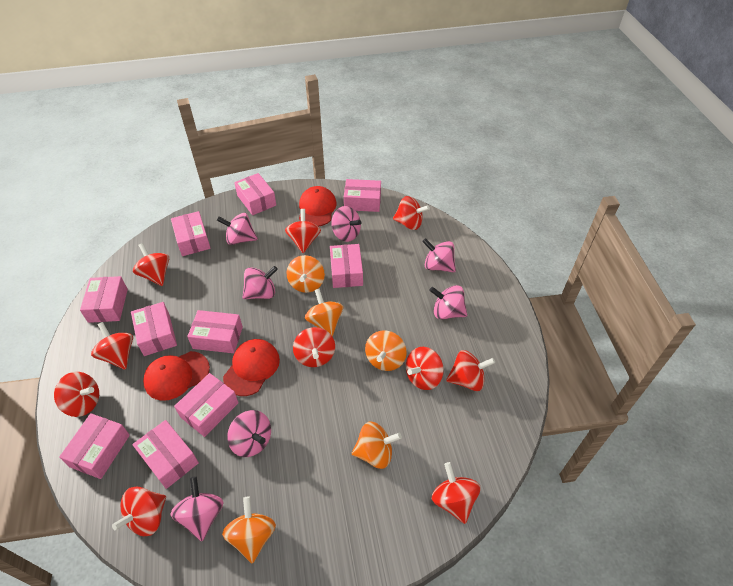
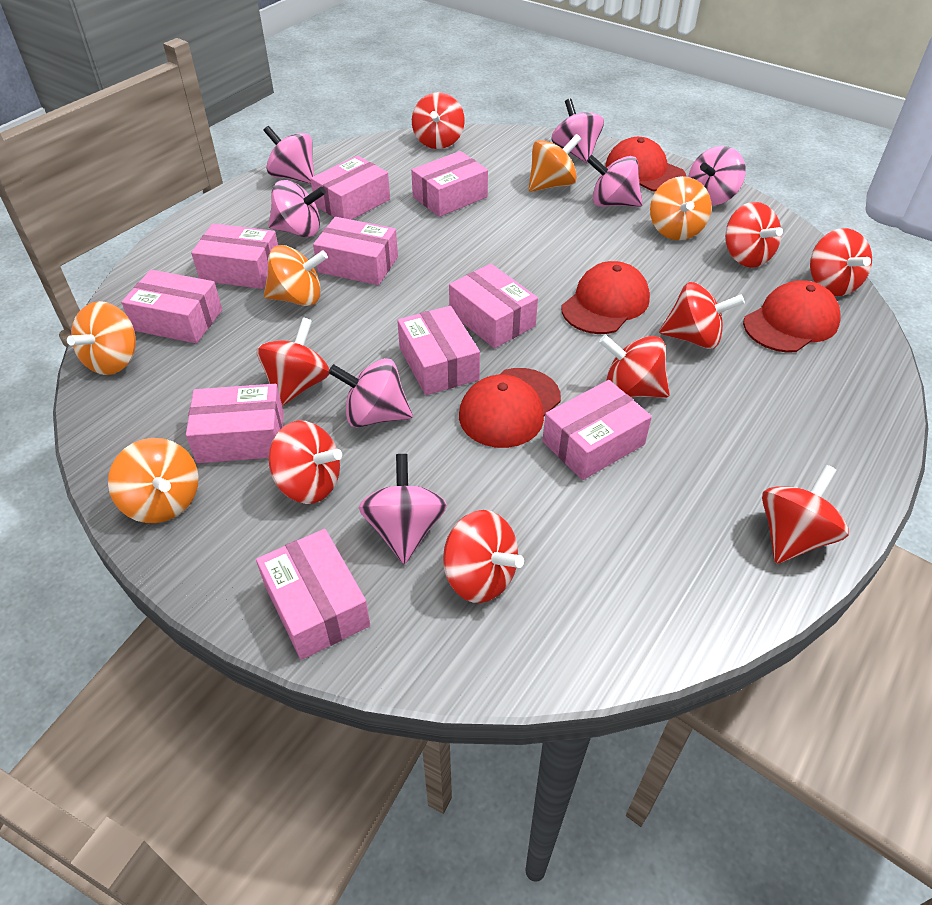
red cap: 3 -> 4
red spinning top: 10 -> 9

